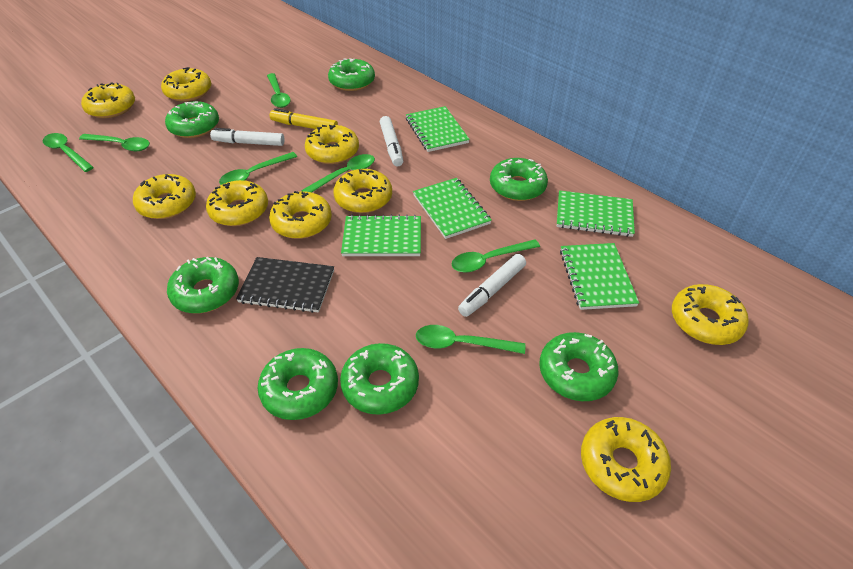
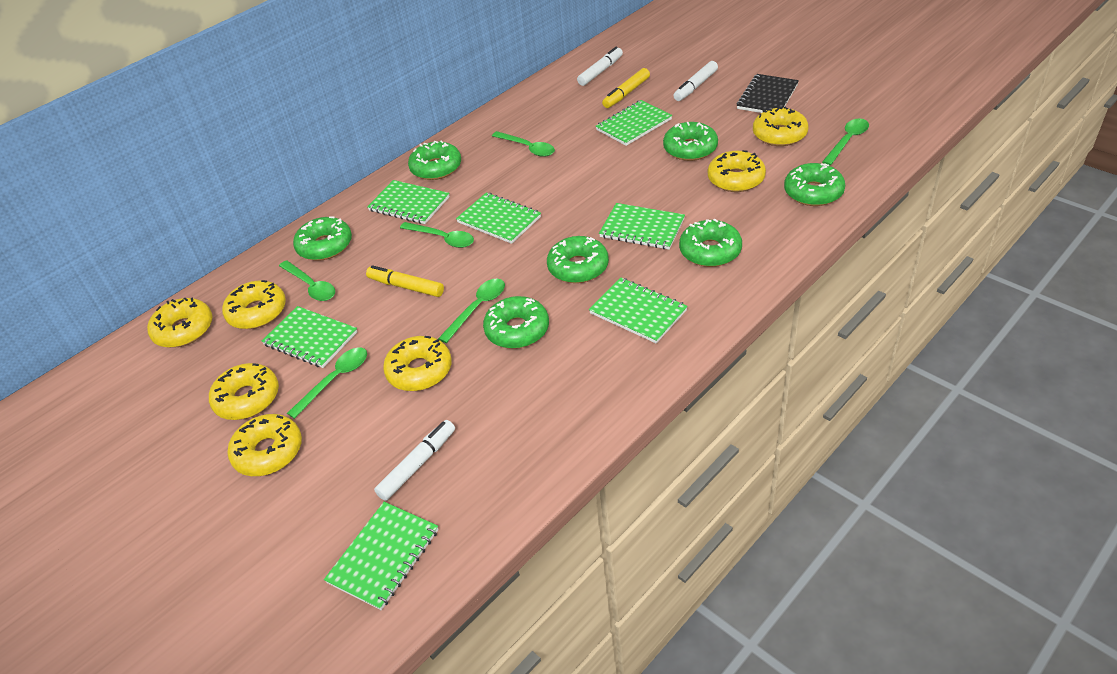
green notebook: 5 -> 7
green spoon: 7 -> 6
yellow donut: 9 -> 7
yellow marker: 1 -> 2

